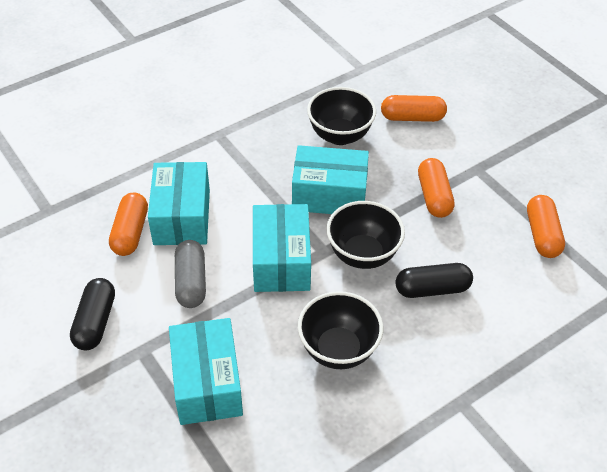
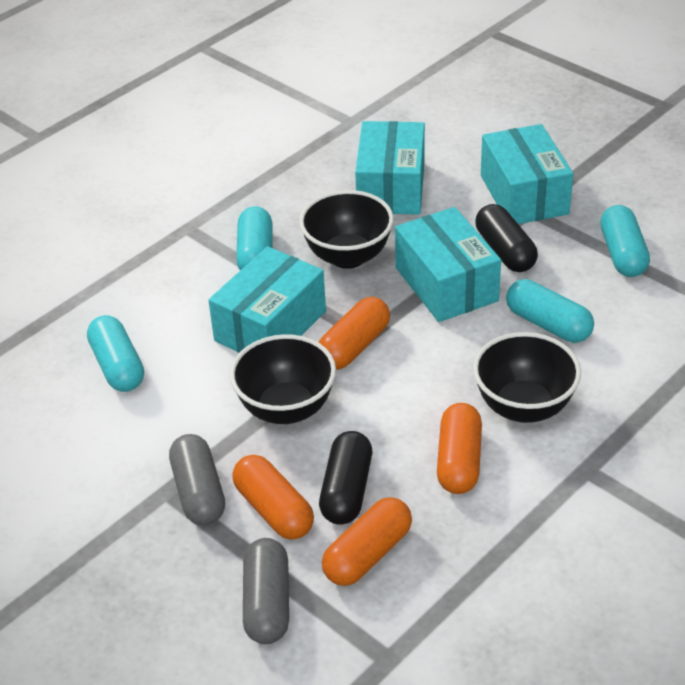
grey capsule: 1 -> 2
turquoise capsule: 0 -> 4

